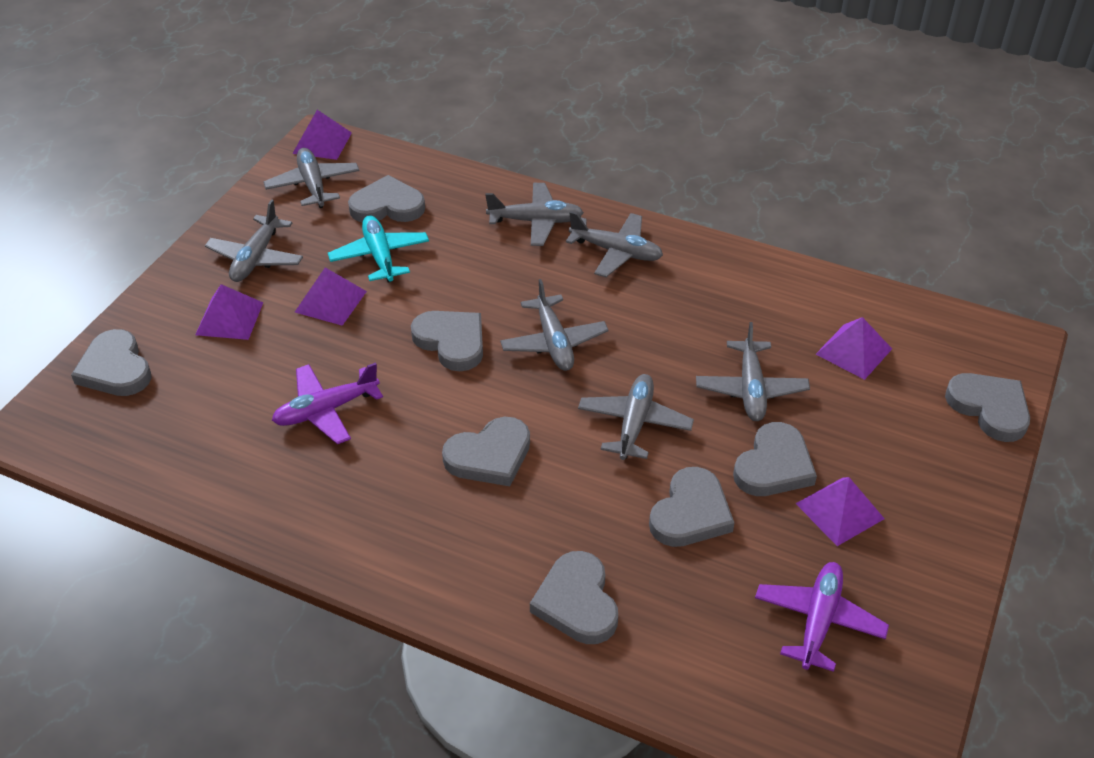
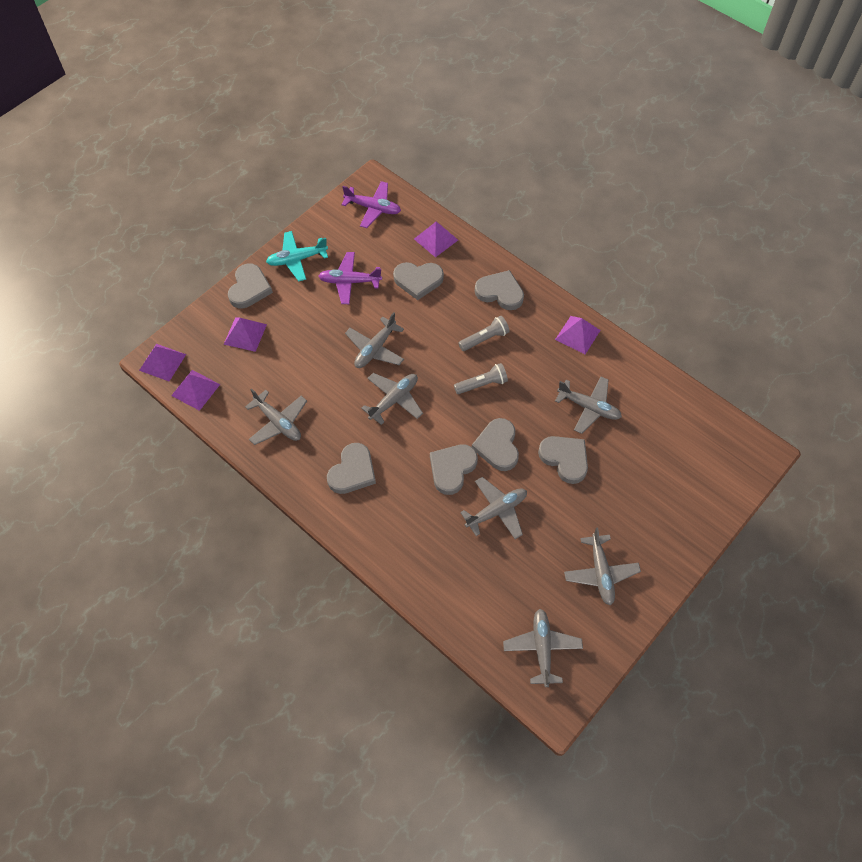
grey flashlight: 0 -> 2
grey heart: 8 -> 7

